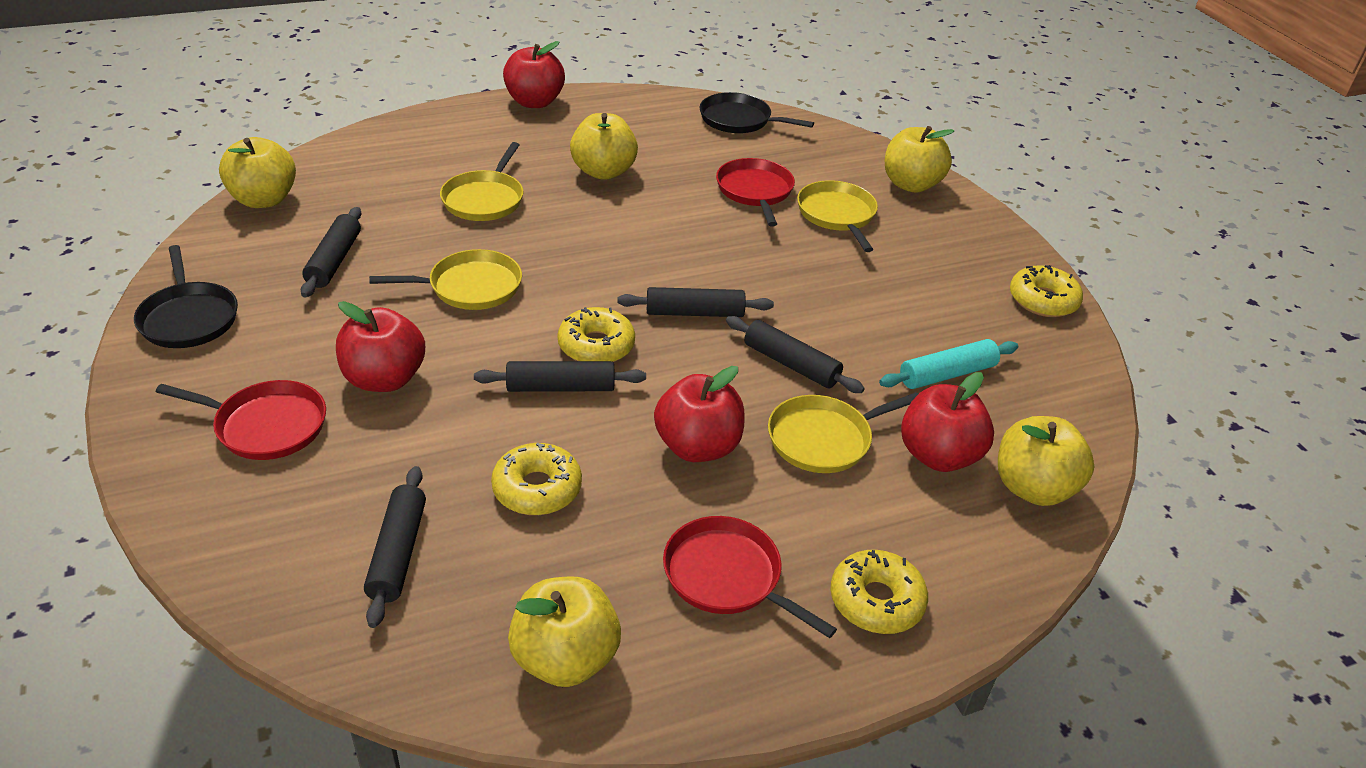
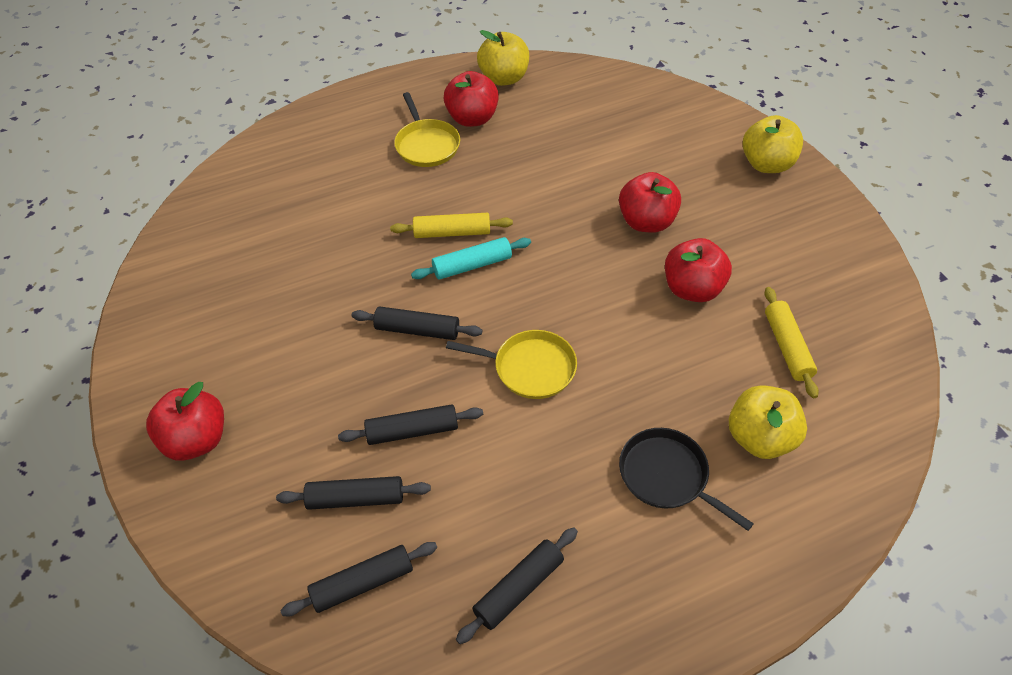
black pan: 2 -> 1
red pan: 3 -> 0
yellow apple: 5 -> 3
yellow donut: 4 -> 0
yellow pan: 4 -> 2
yellow rolling pin: 0 -> 2

